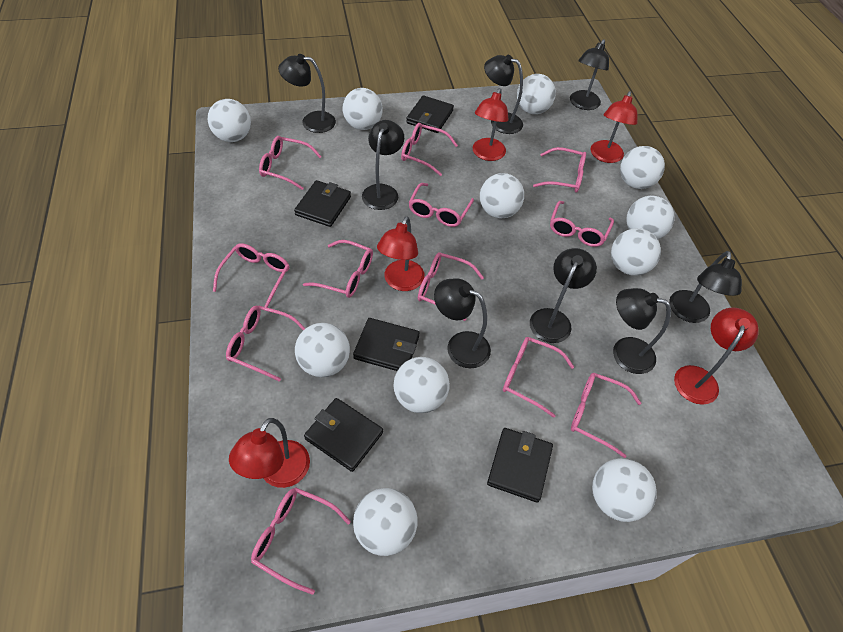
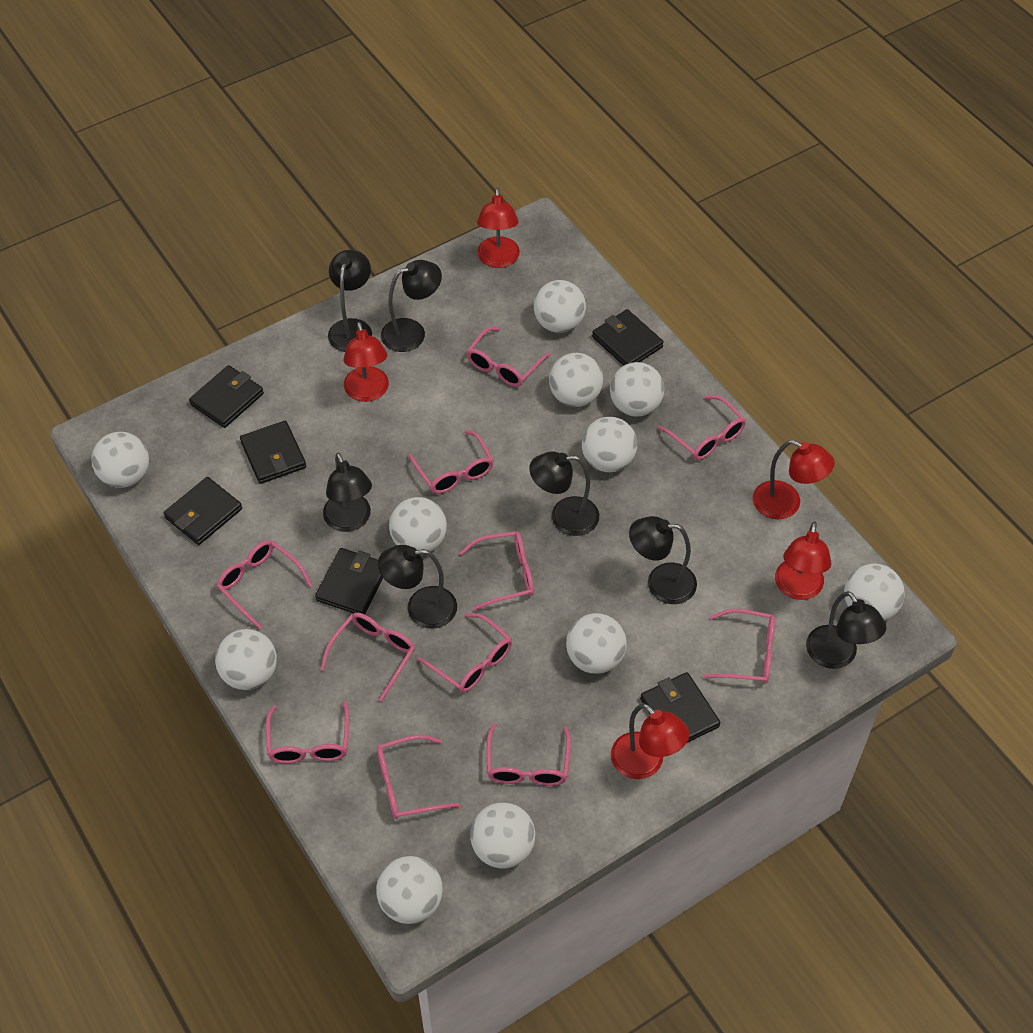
black lamp: 8 -> 7
black wallet: 5 -> 6
pink glasses: 12 -> 11

